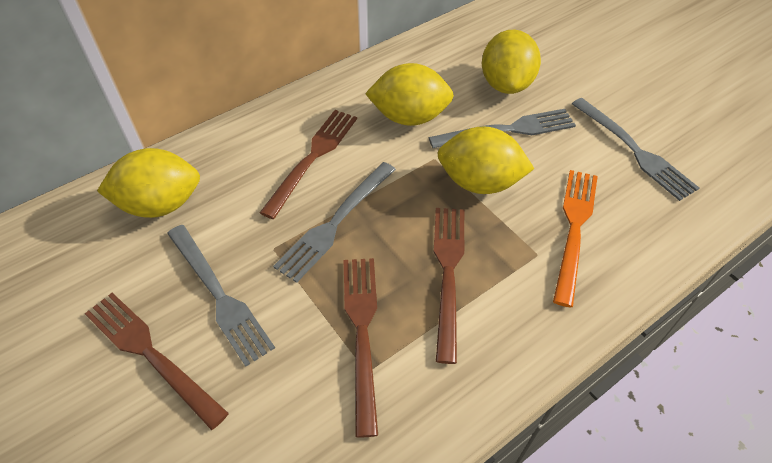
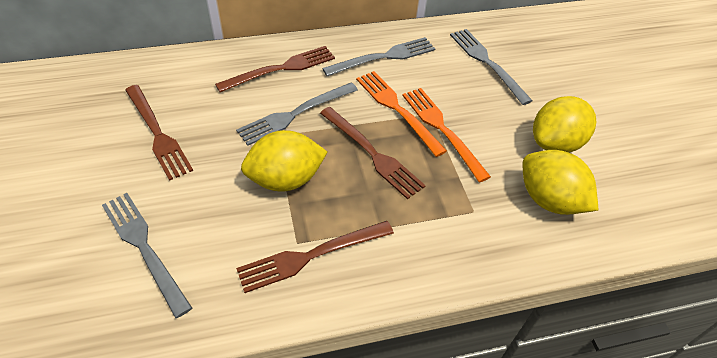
orange fork: 1 -> 2
yellow lemon: 4 -> 3

